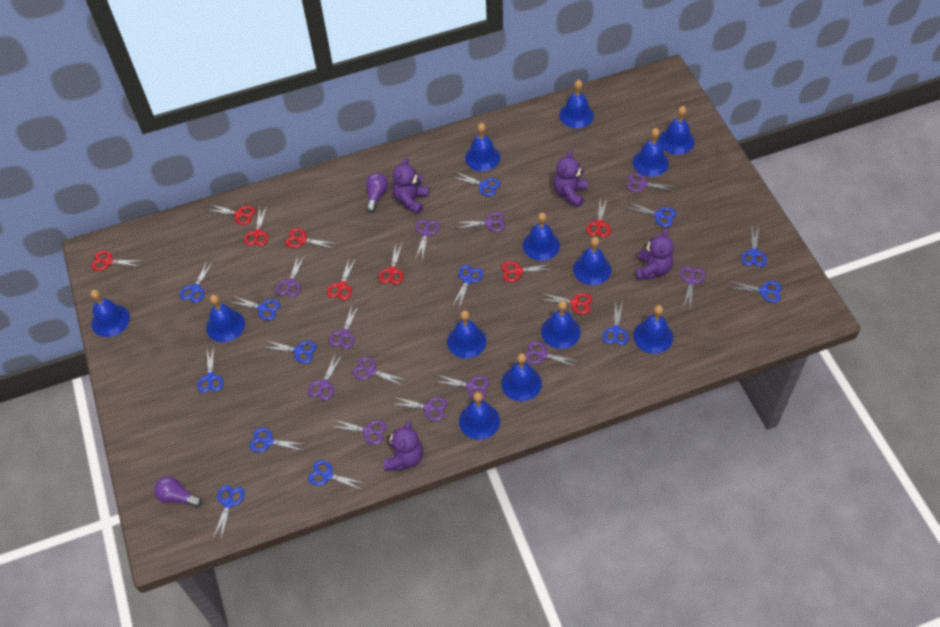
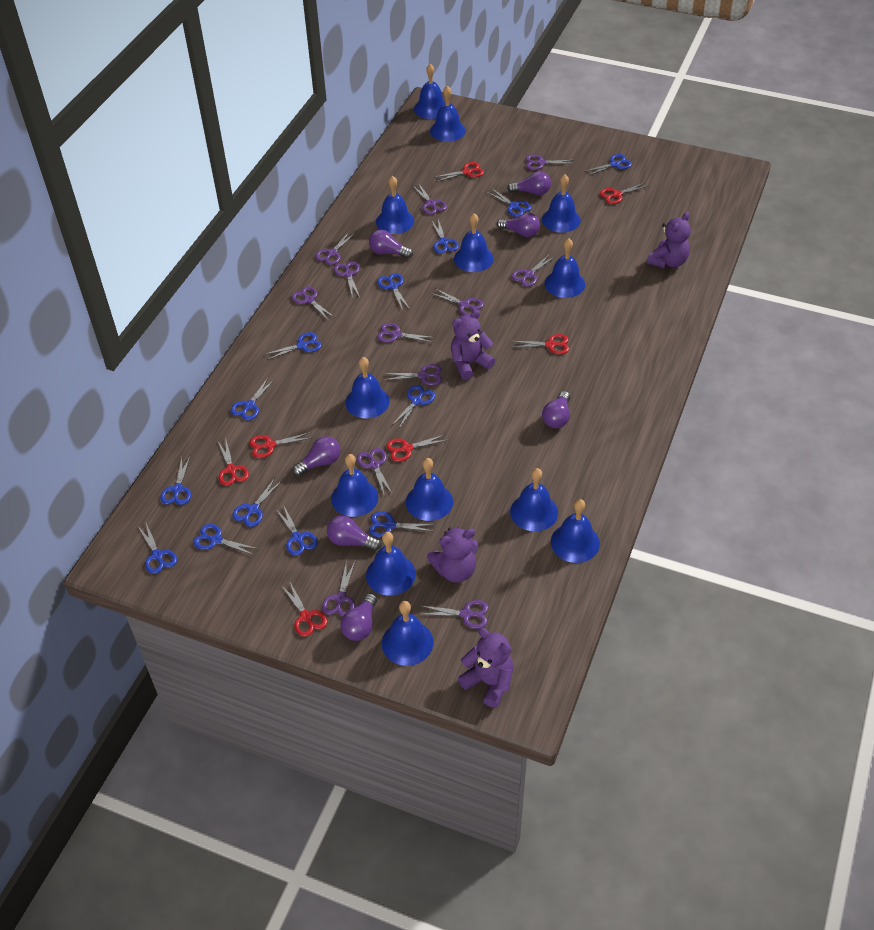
purple light bulb: 2 -> 7
red scissors: 9 -> 7

